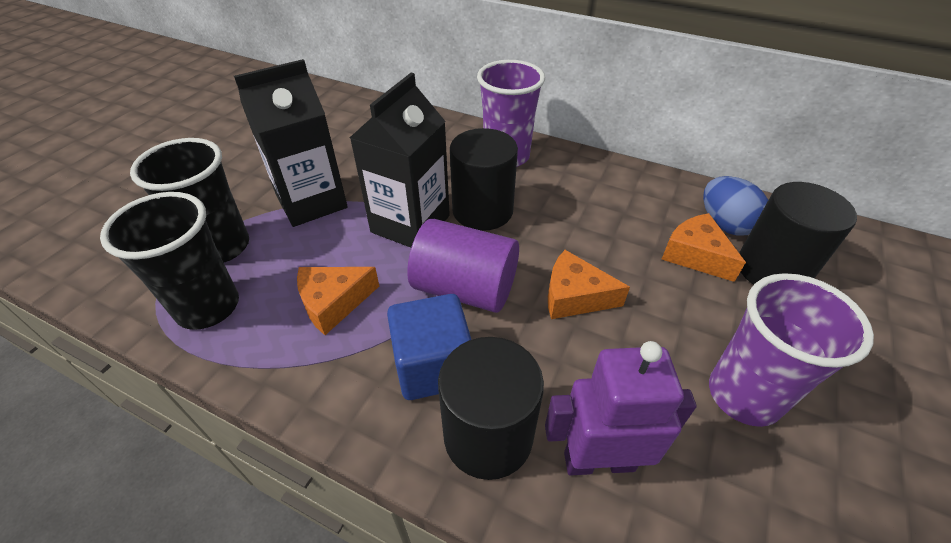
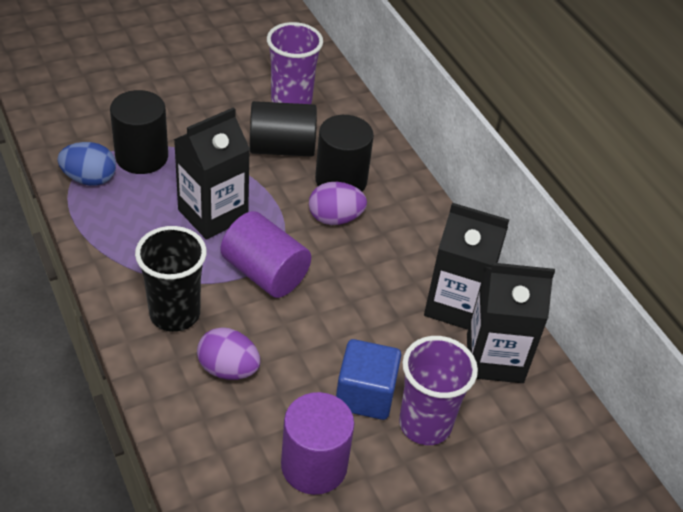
black carton: 2 -> 3
black cup: 2 -> 1
orange cheese: 3 -> 0
purple cylinder: 1 -> 2
purple egg: 0 -> 2
purple robot: 1 -> 0

